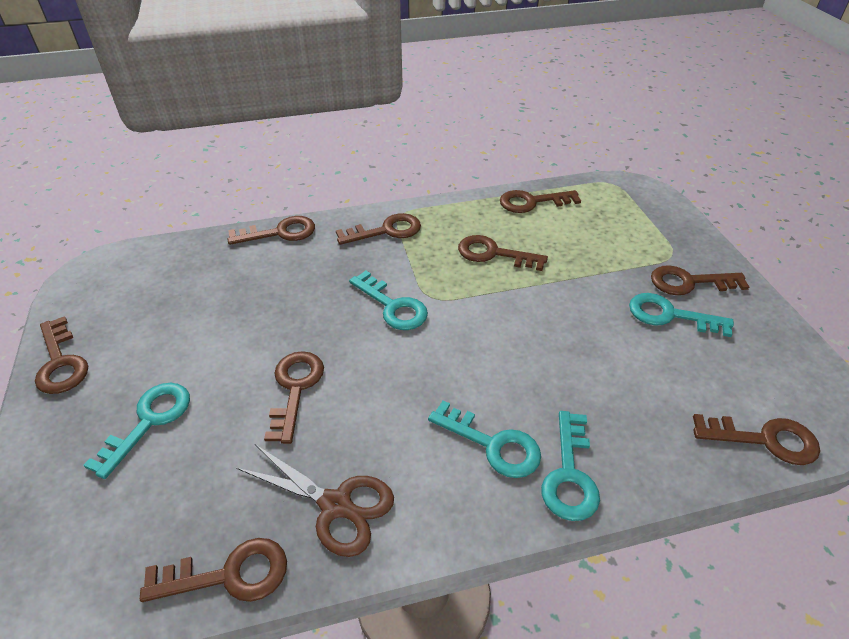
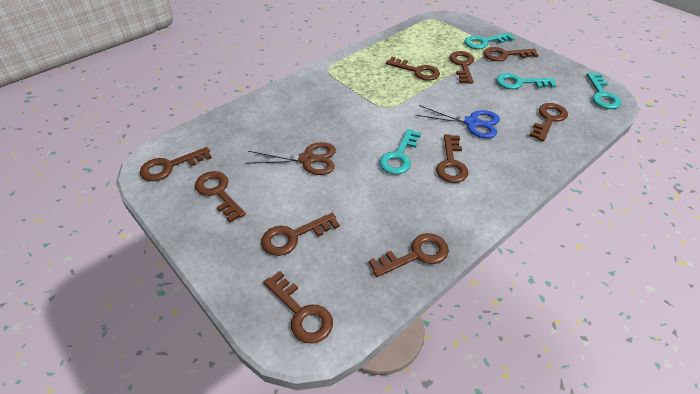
blue scissors: 0 -> 1
brown key: 9 -> 10
turquoise key: 5 -> 4

